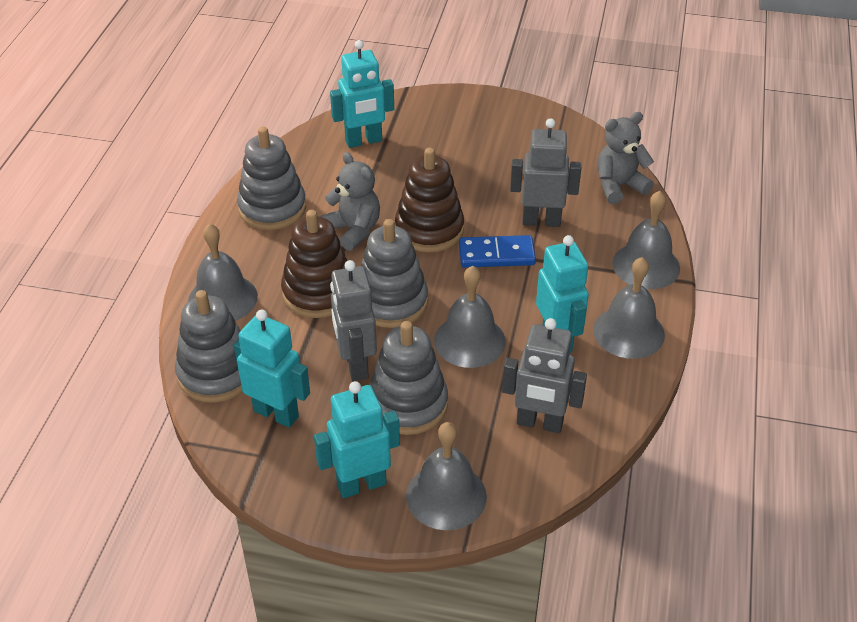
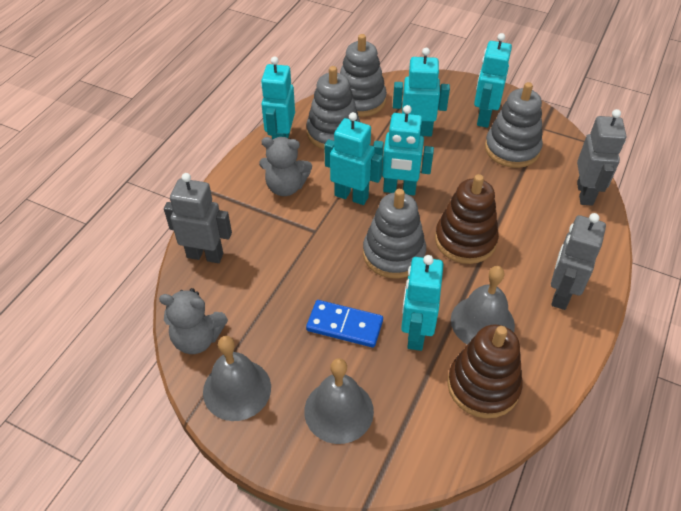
grey bell: 5 -> 3
turquoise robot: 4 -> 6

